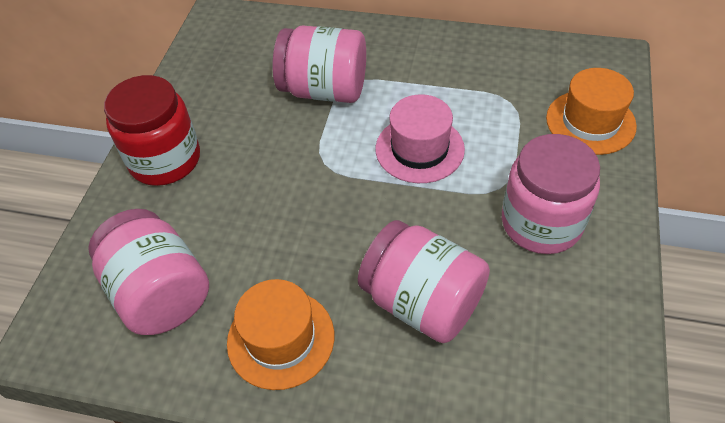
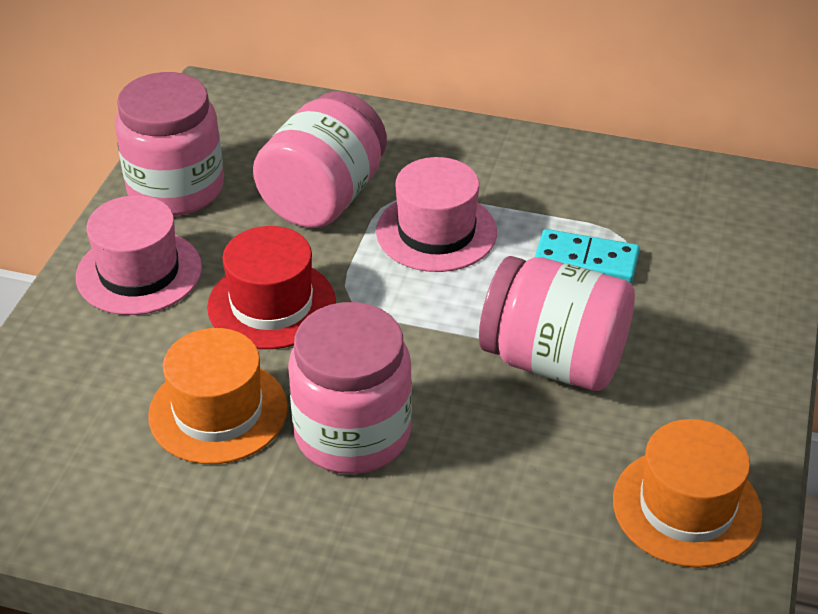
pink hat: 1 -> 2
red hat: 0 -> 1
red jar: 1 -> 0
turquoise domino: 0 -> 1

